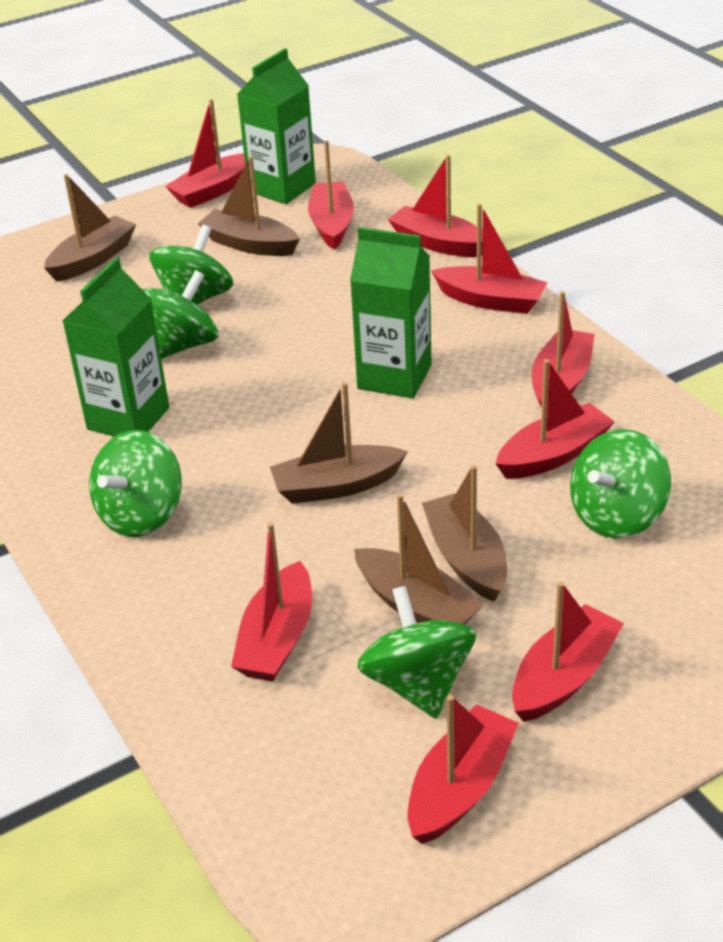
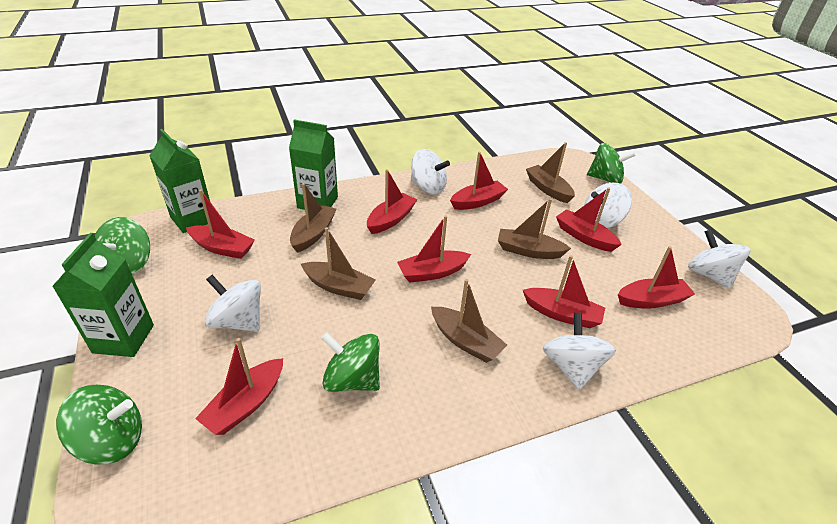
green spinning top: 5 -> 4
red boat: 9 -> 8
white spinning top: 0 -> 5

